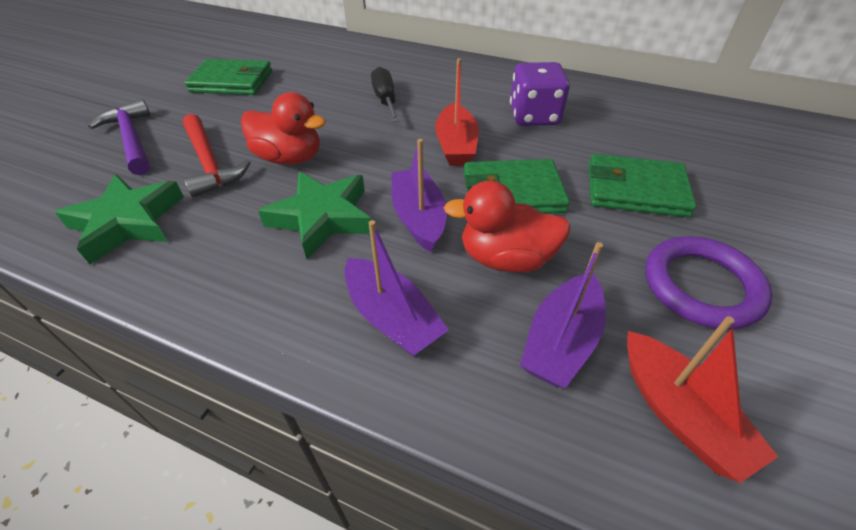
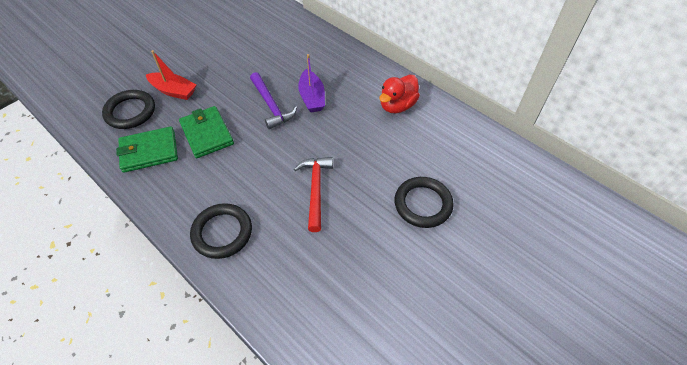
black ring: 0 -> 3
black screwdriver: 1 -> 0
green star: 2 -> 0
green wallet: 3 -> 2
purple boat: 3 -> 1
purple dice: 1 -> 0
purple ring: 1 -> 0
red boat: 2 -> 1
red duck: 2 -> 1

